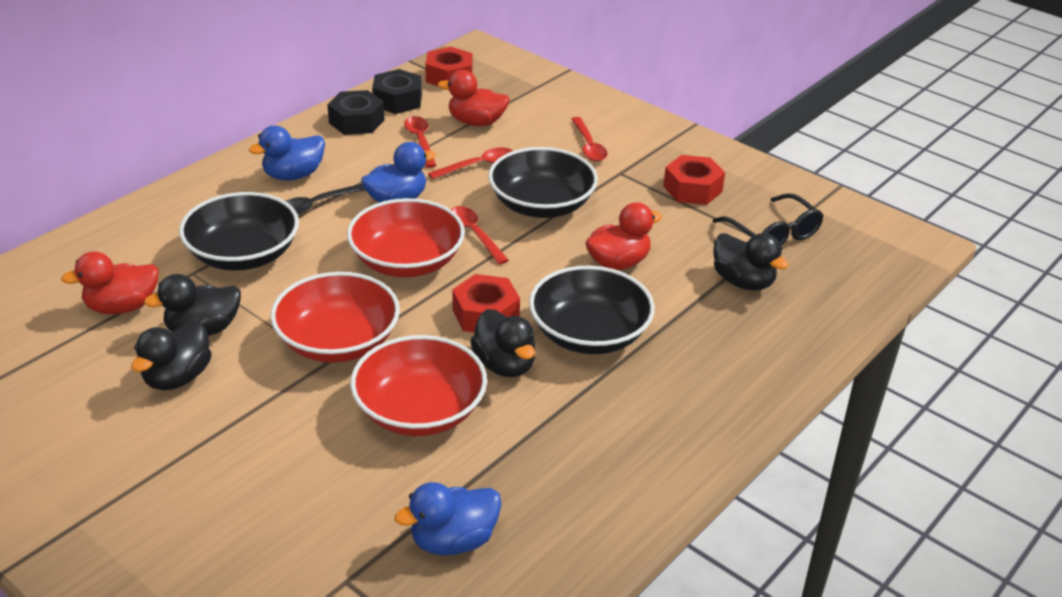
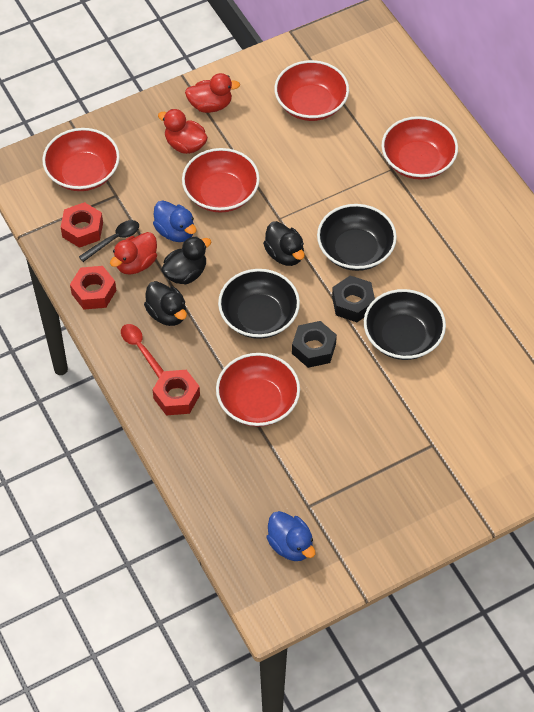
black duck: 4 -> 3
black glasses: 1 -> 0
blue duck: 3 -> 2
red bowl: 3 -> 5
red spoon: 4 -> 1

